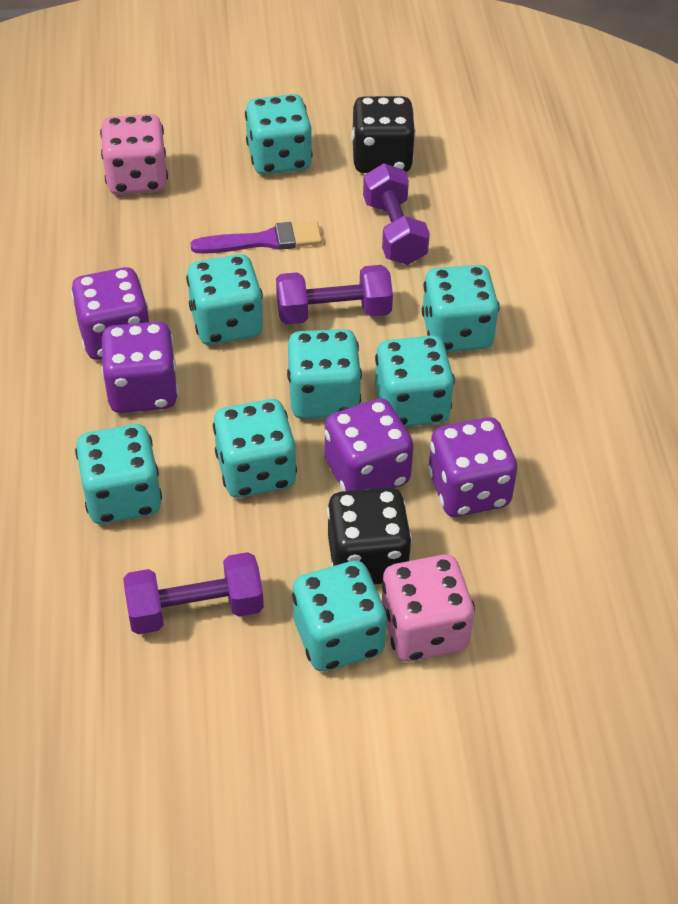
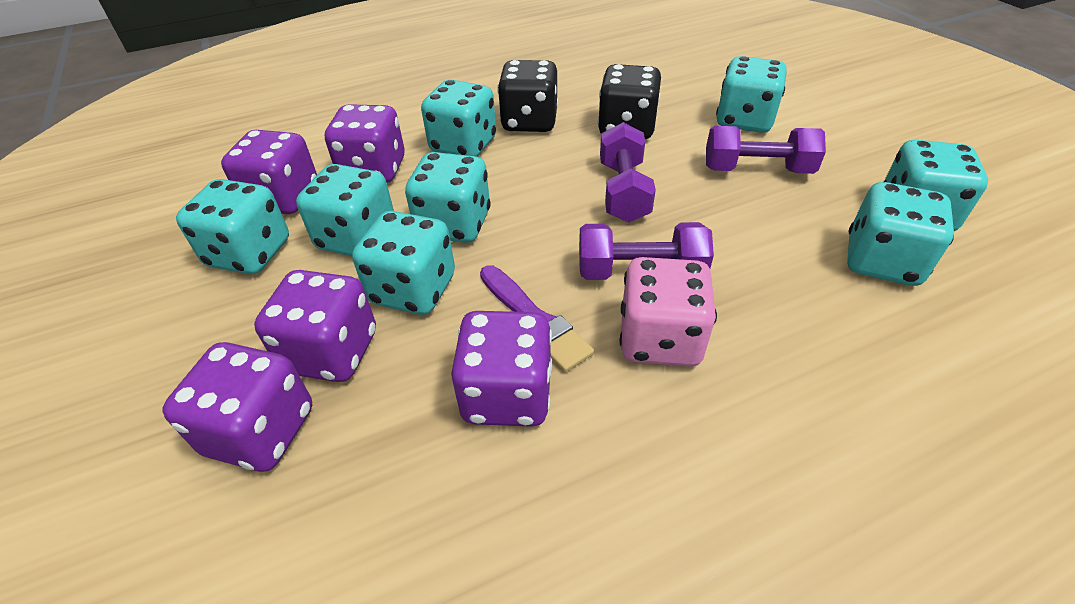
pink dice: 2 -> 1
purple dice: 4 -> 5

